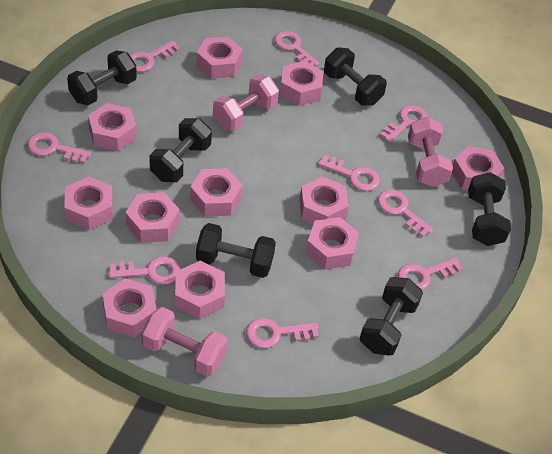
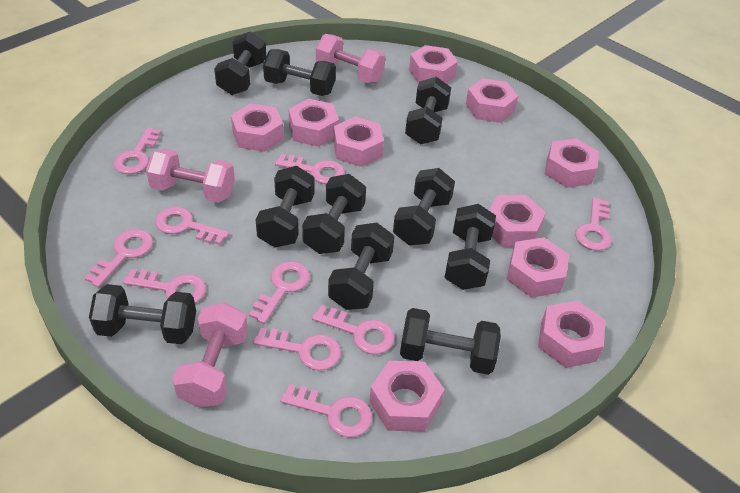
black dumbbell: 6 -> 10
pink key: 9 -> 10
pink nut: 11 -> 10

